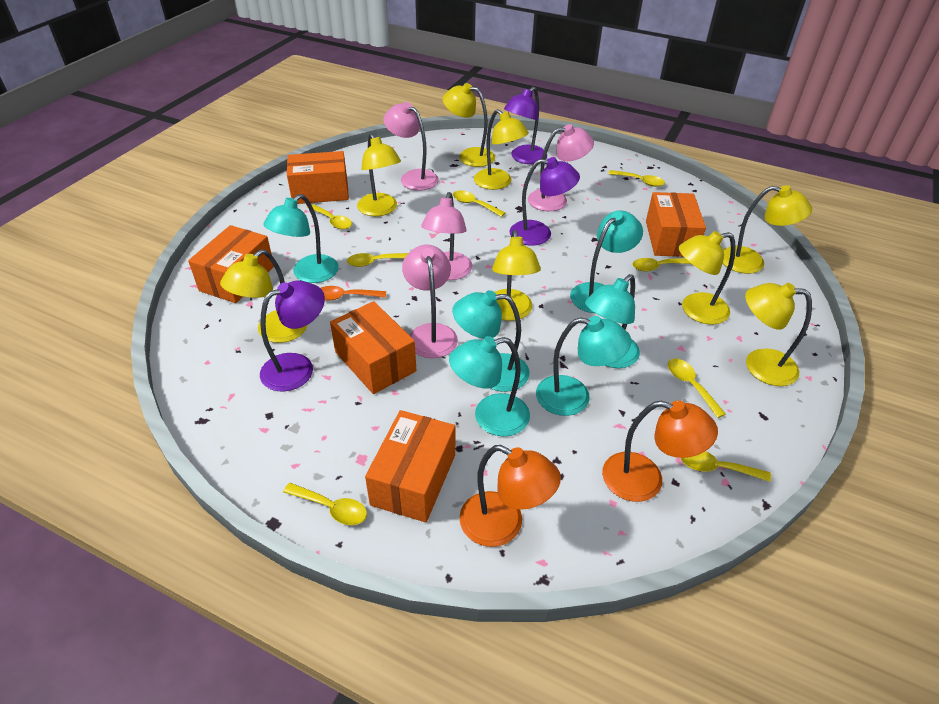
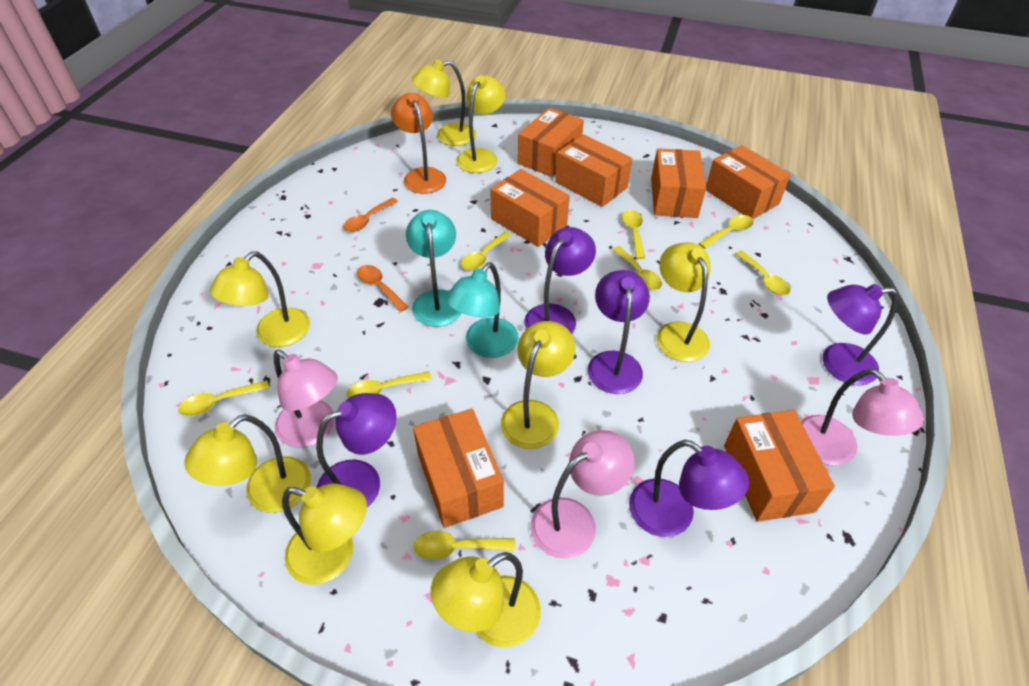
orange box: 5 -> 7
orange lamp: 2 -> 1
orange spoon: 1 -> 2
pink lamp: 4 -> 3
purple lamp: 3 -> 5
turquoise lamp: 6 -> 2

